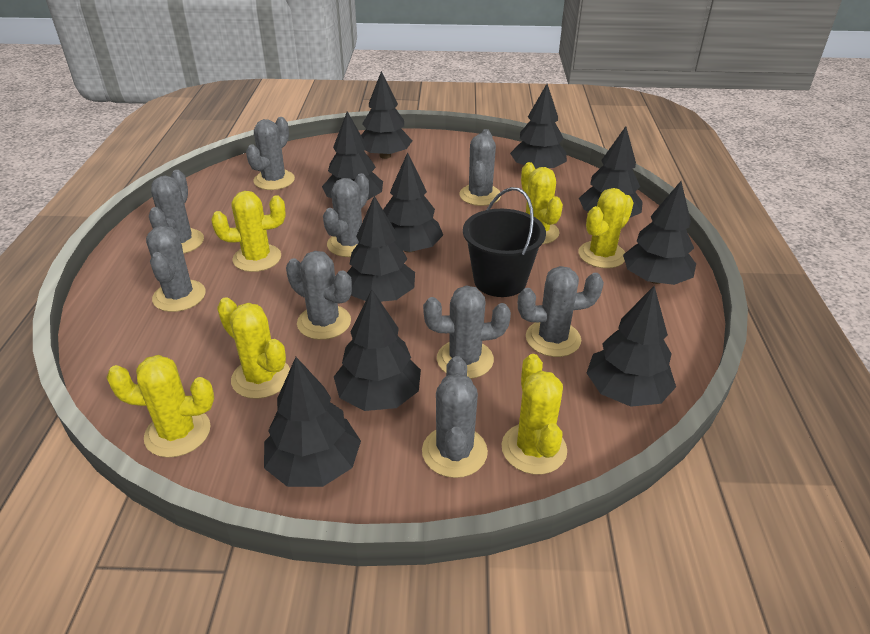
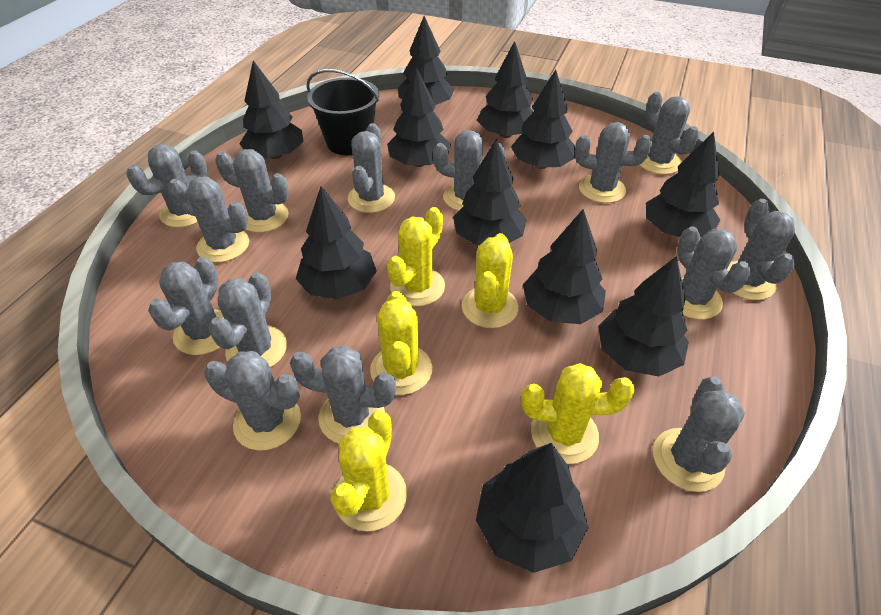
black tree: 10 -> 11
grey cactus: 9 -> 14
yellow cactus: 6 -> 5

